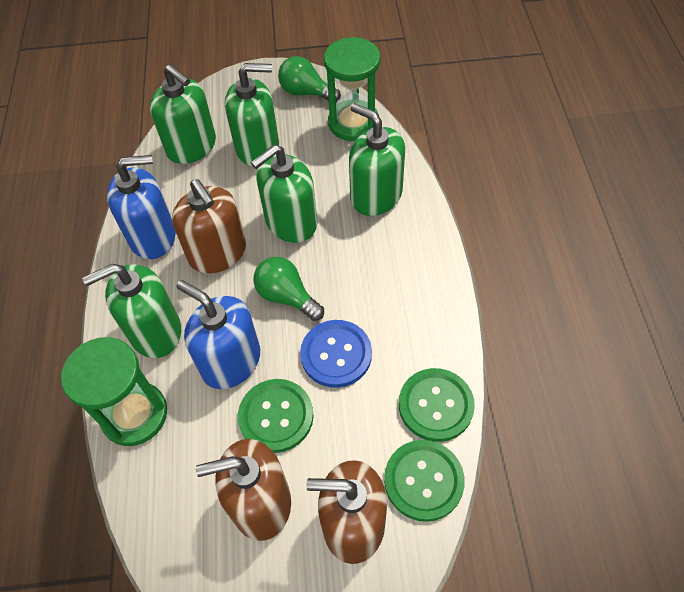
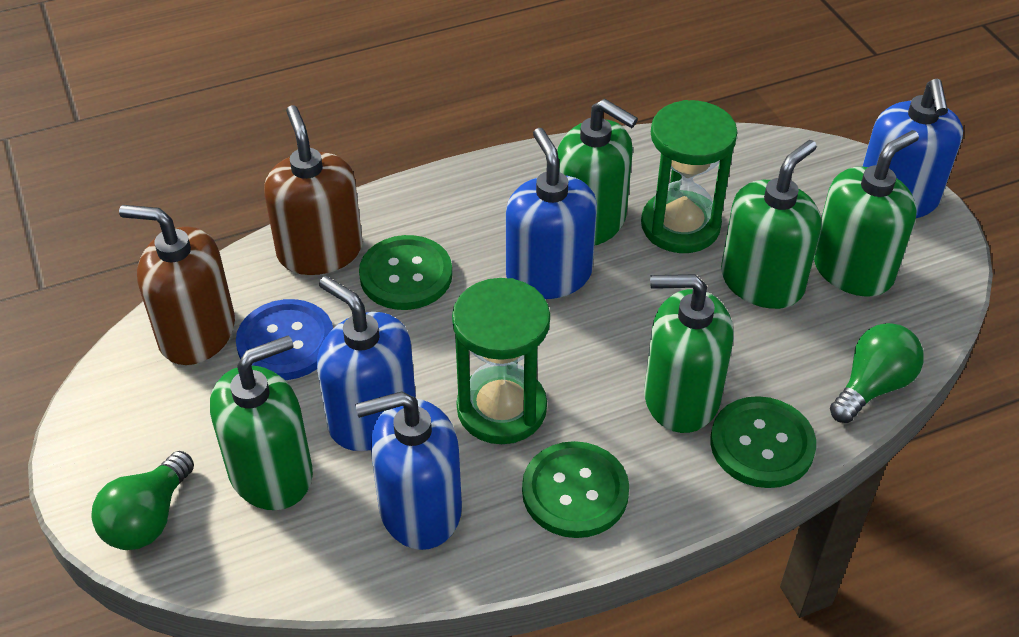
blue soap dispenser: 2 -> 4
brown soap dispenser: 3 -> 2

